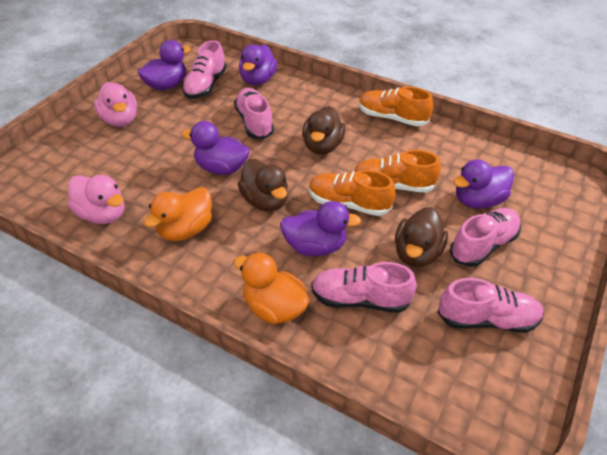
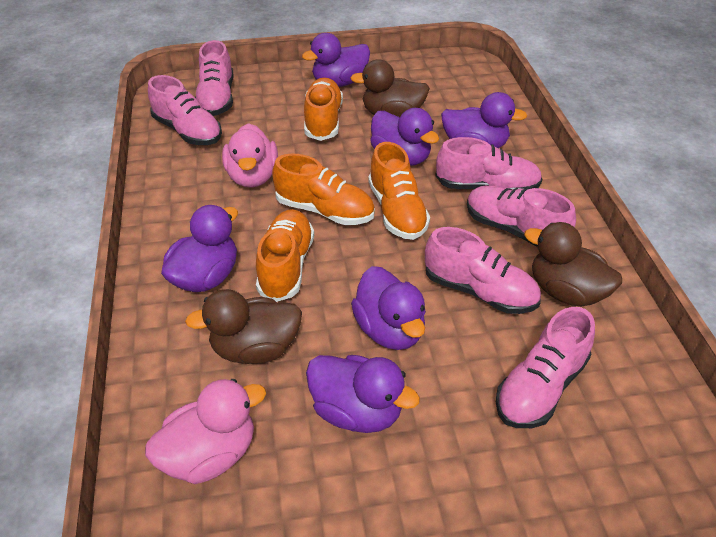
orange duck: 2 -> 0
orange shoe: 3 -> 4
pink shoe: 5 -> 6
purple duck: 5 -> 6

